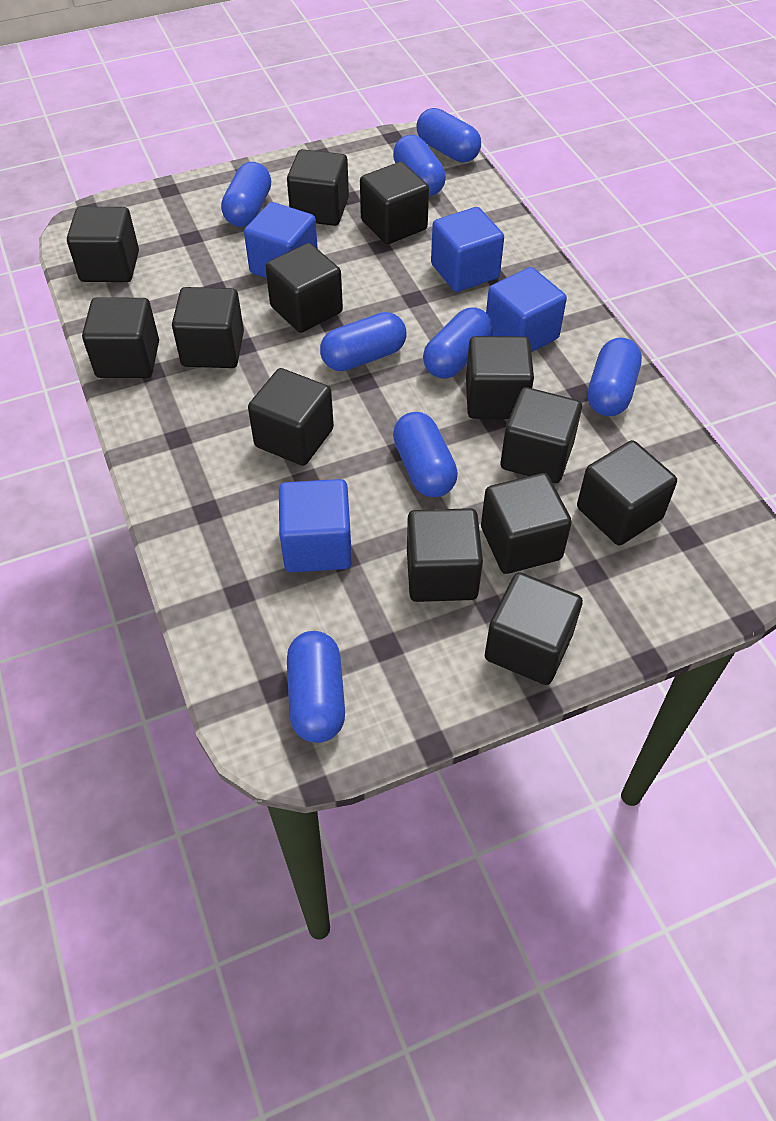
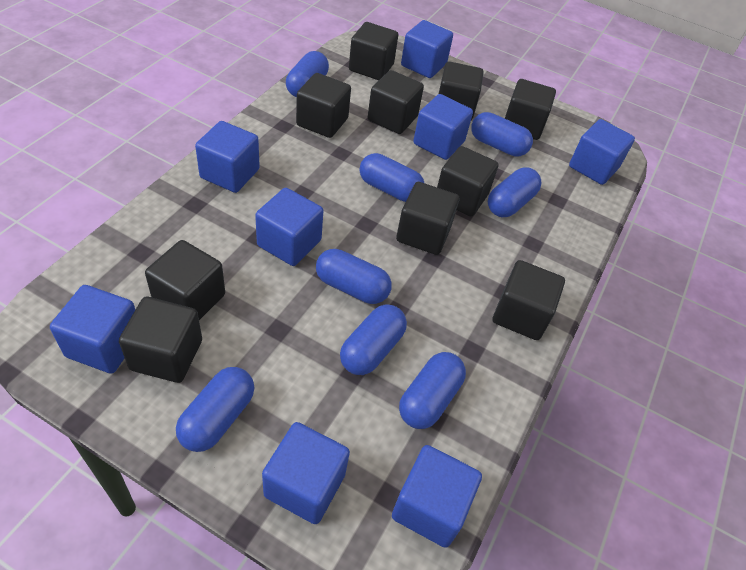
black cube: 13 -> 10
blue cube: 4 -> 8

